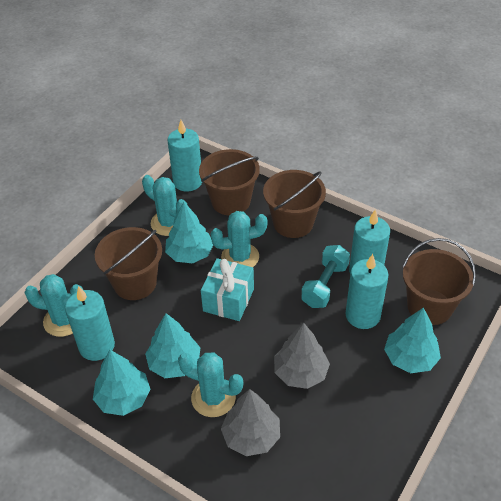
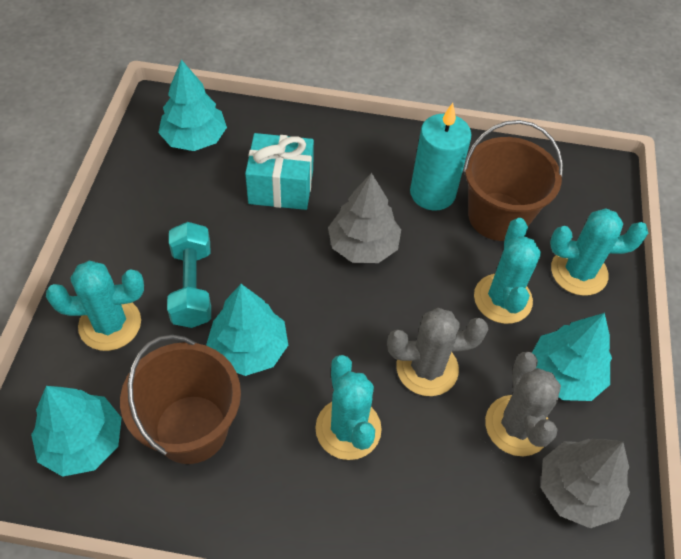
brown bucket: 4 -> 2
grey cactus: 0 -> 2
turquoise candle: 4 -> 1

